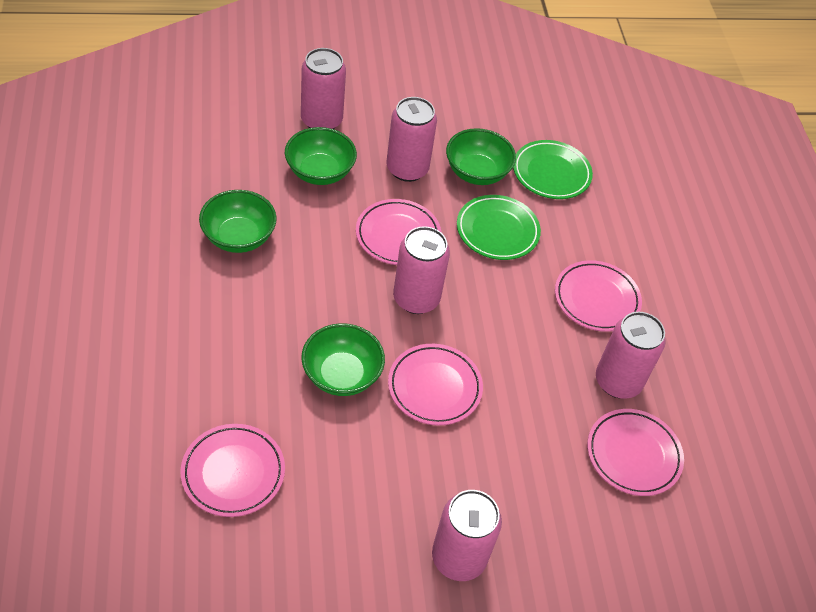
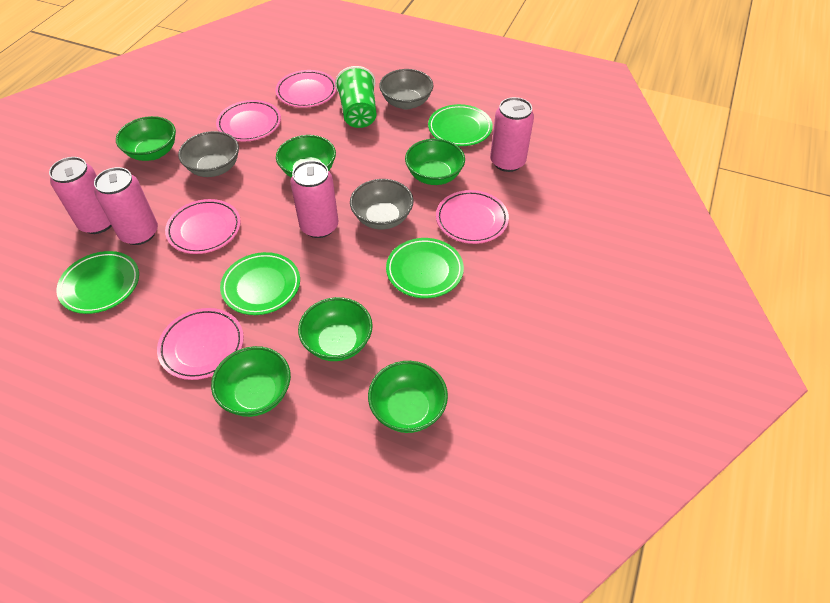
green bowl: 4 -> 6
green cup: 0 -> 1
green plate: 2 -> 4
grey bowl: 0 -> 3
pink can: 5 -> 4

